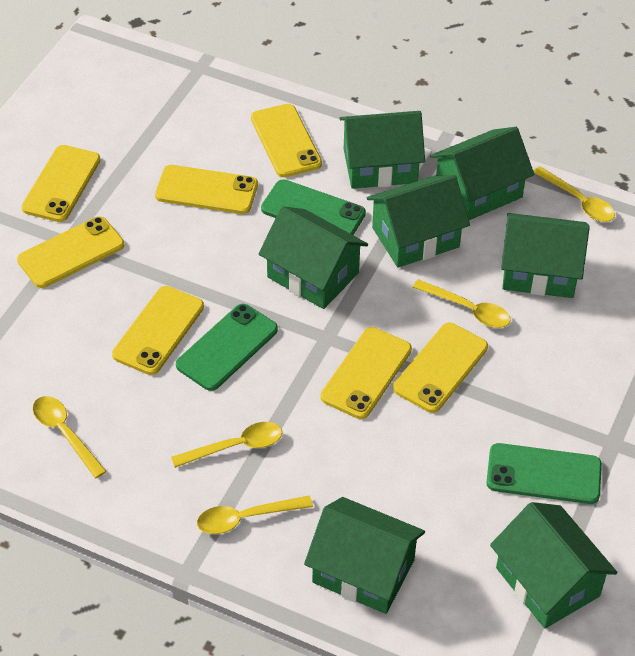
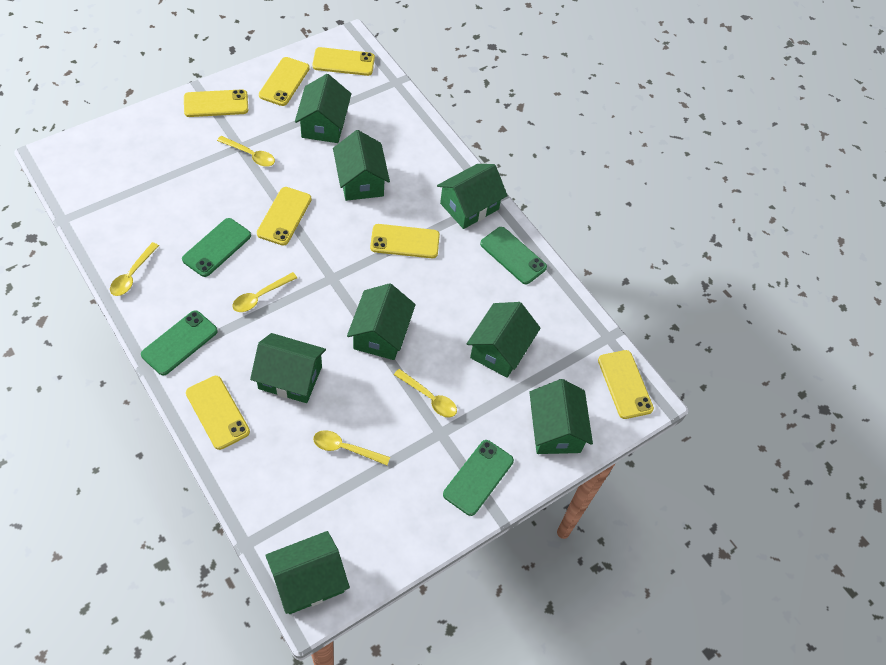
green house: 7 -> 8
green phone: 3 -> 4

